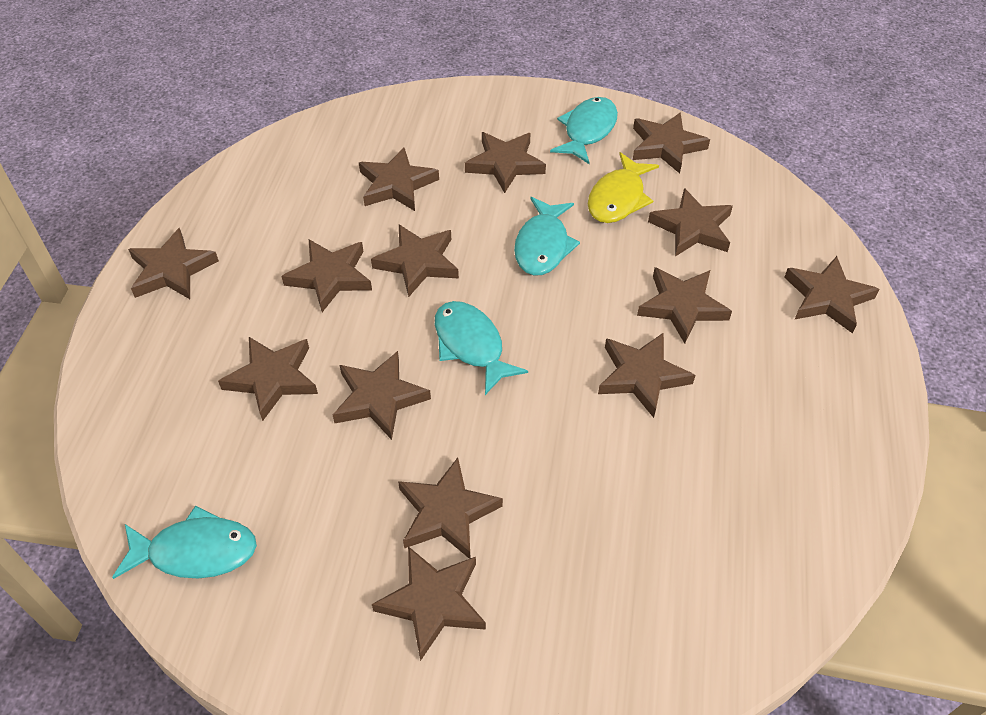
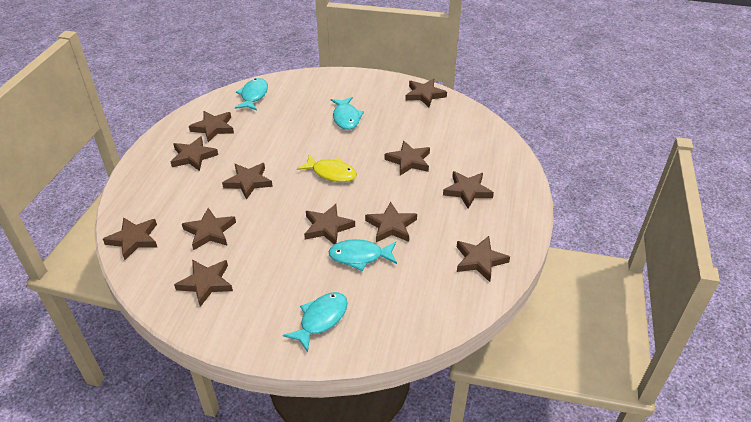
brown star: 14 -> 12

